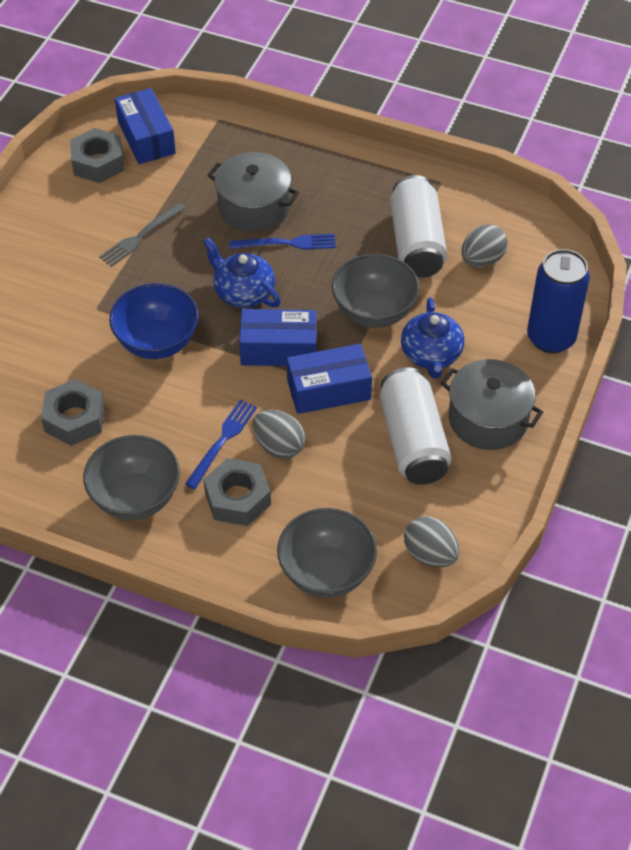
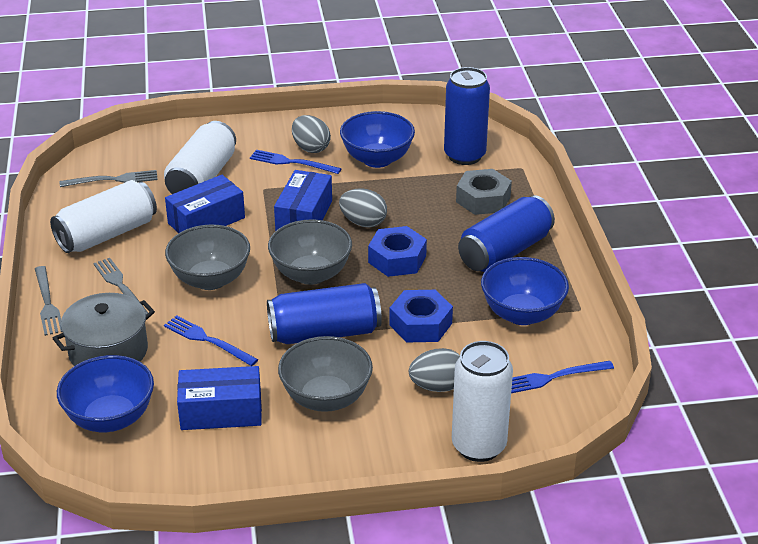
blue bowl: 1 -> 3
blue can: 1 -> 3
blue fork: 2 -> 3
blue nut: 0 -> 2
blue teapot: 2 -> 0
grey fork: 1 -> 3
grey nut: 3 -> 1
grey pot: 2 -> 1
white can: 2 -> 3

